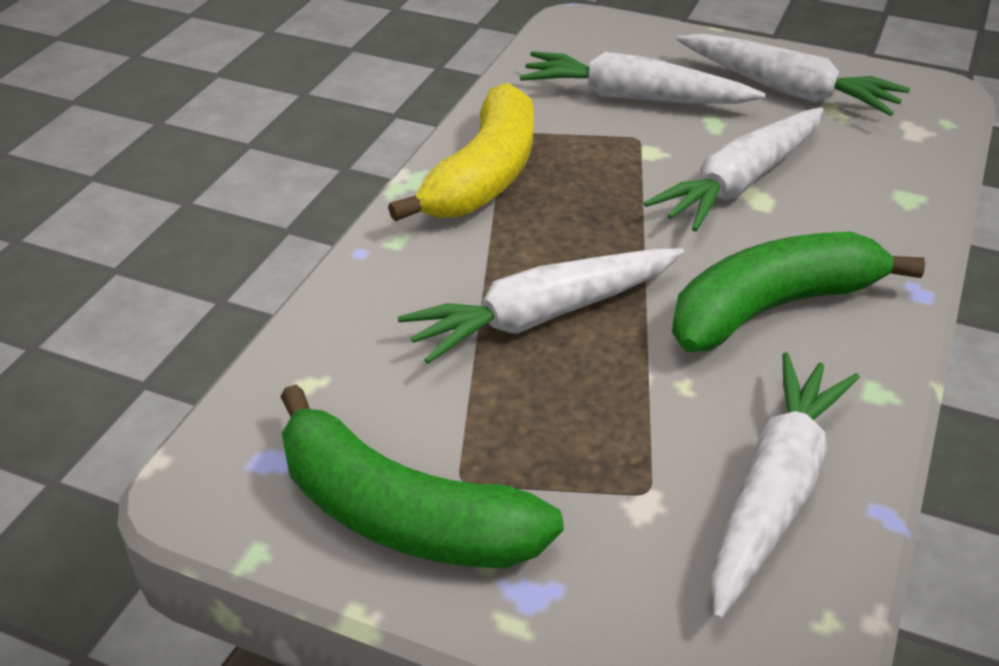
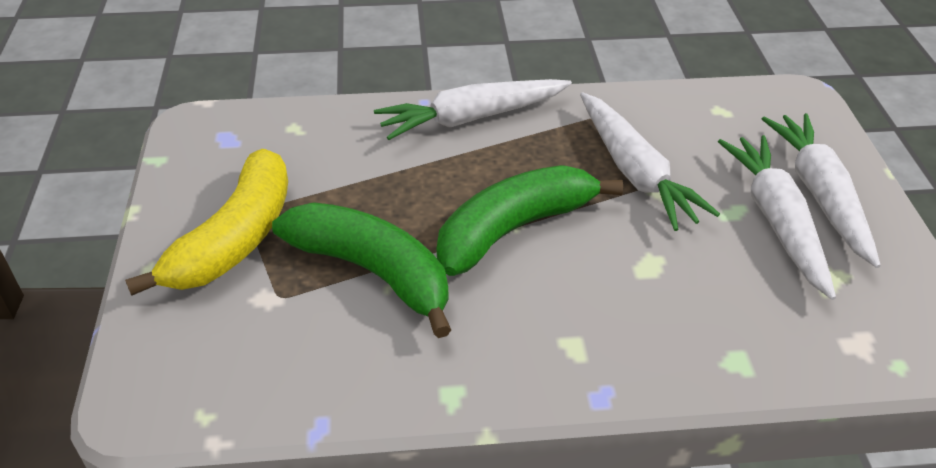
white carrot: 5 -> 4

